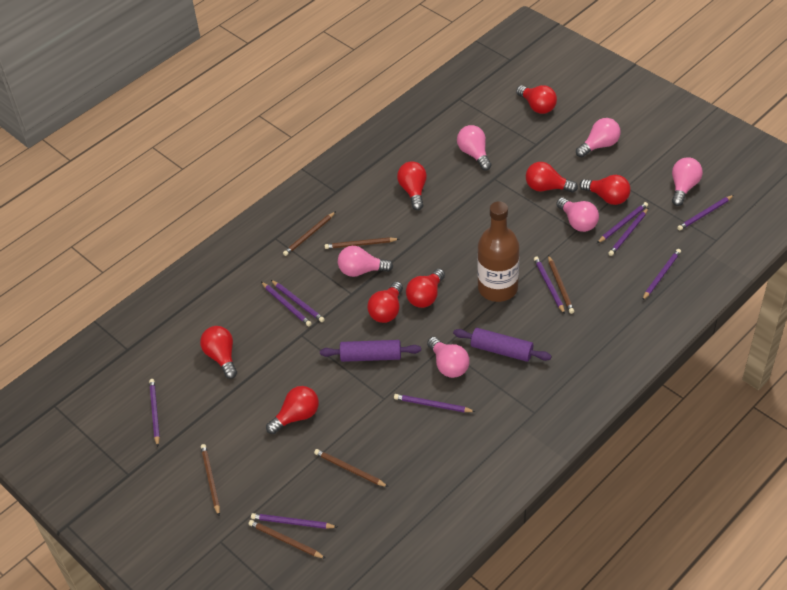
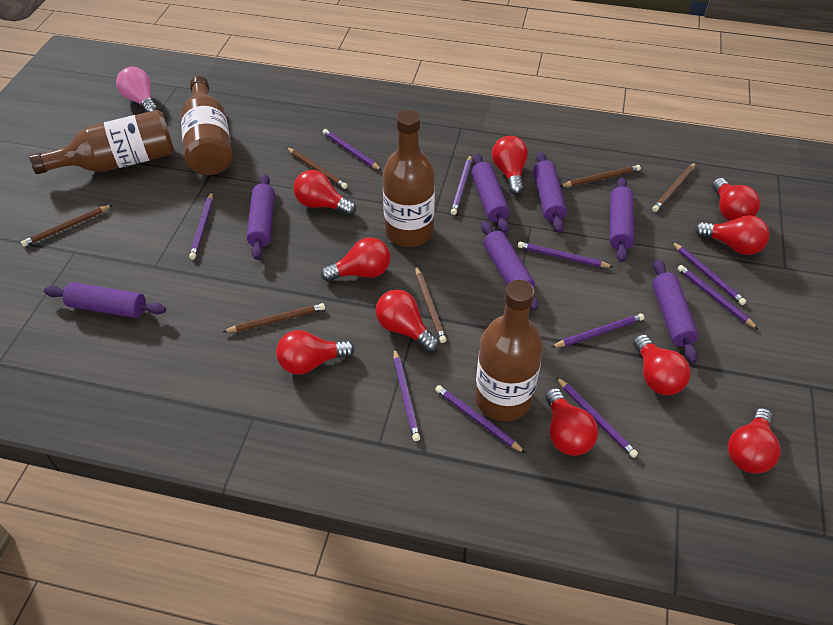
brown bottle: 1 -> 4
pink light bulb: 6 -> 1
purple rolling pin: 2 -> 7
red light bulb: 8 -> 10

